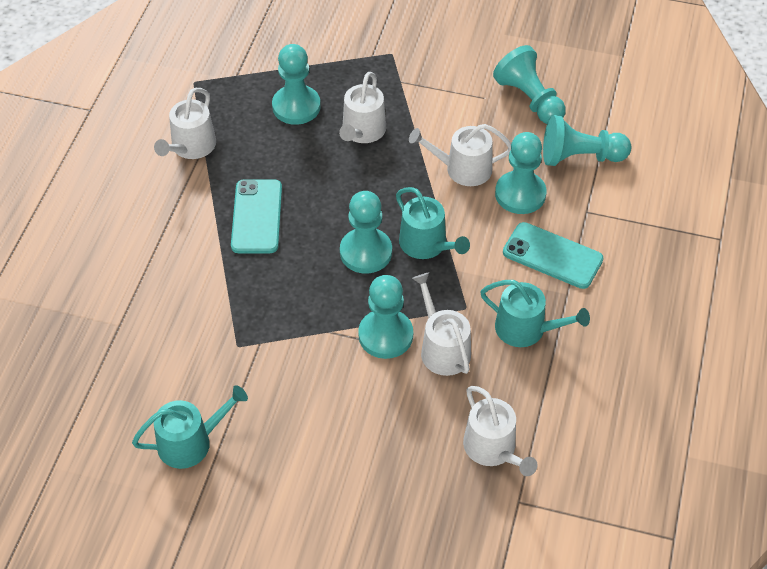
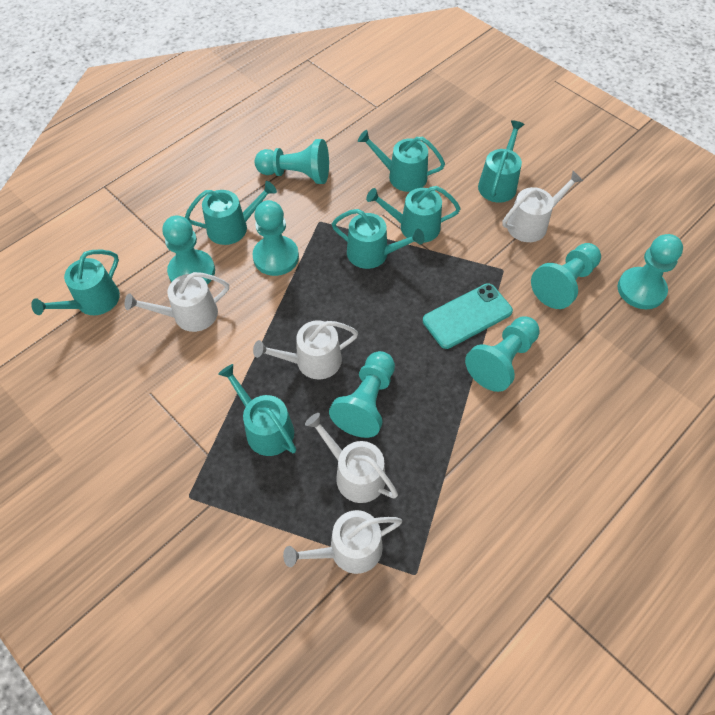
turquoise pawn: 6 -> 7
turquoise phone: 2 -> 1
turquoise watering can: 3 -> 7

